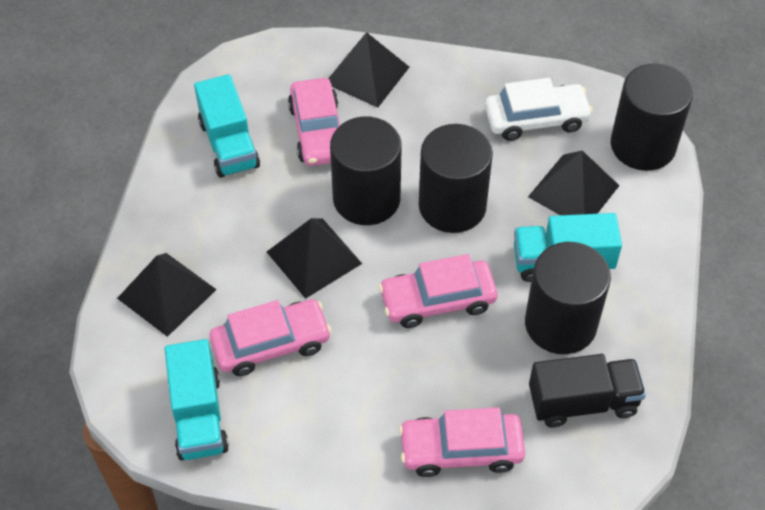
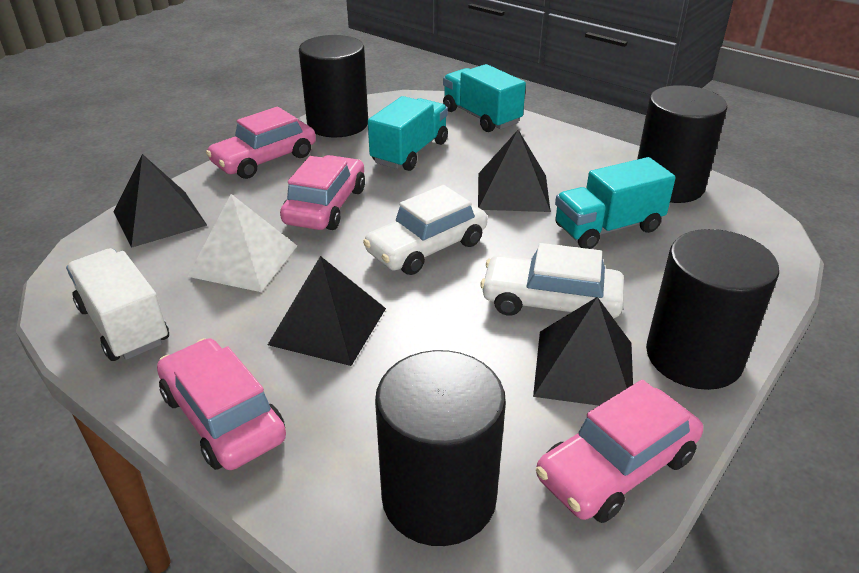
black truck: 1 -> 0
white car: 1 -> 2
white pyramid: 0 -> 1
white truck: 0 -> 1

